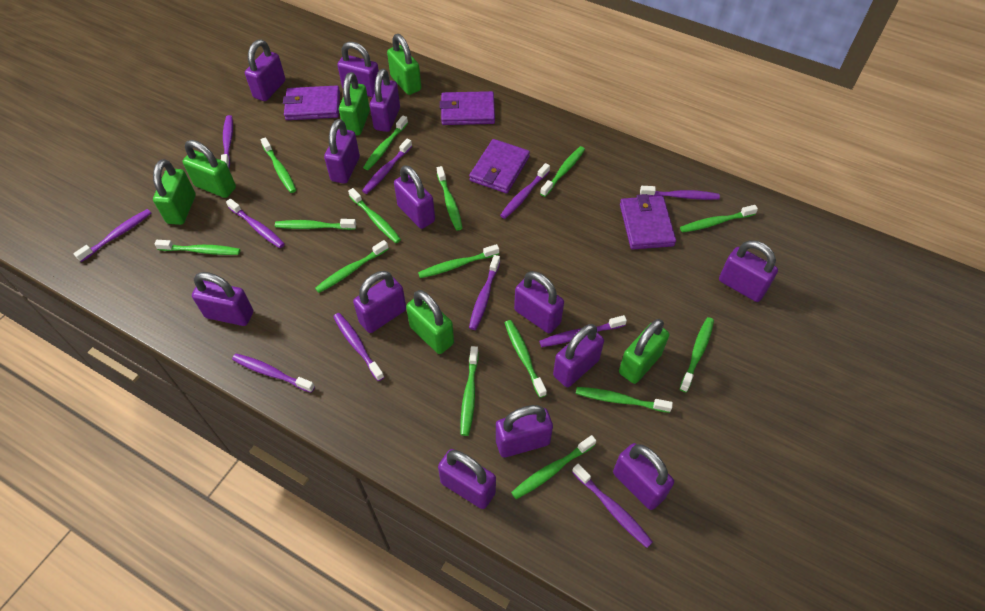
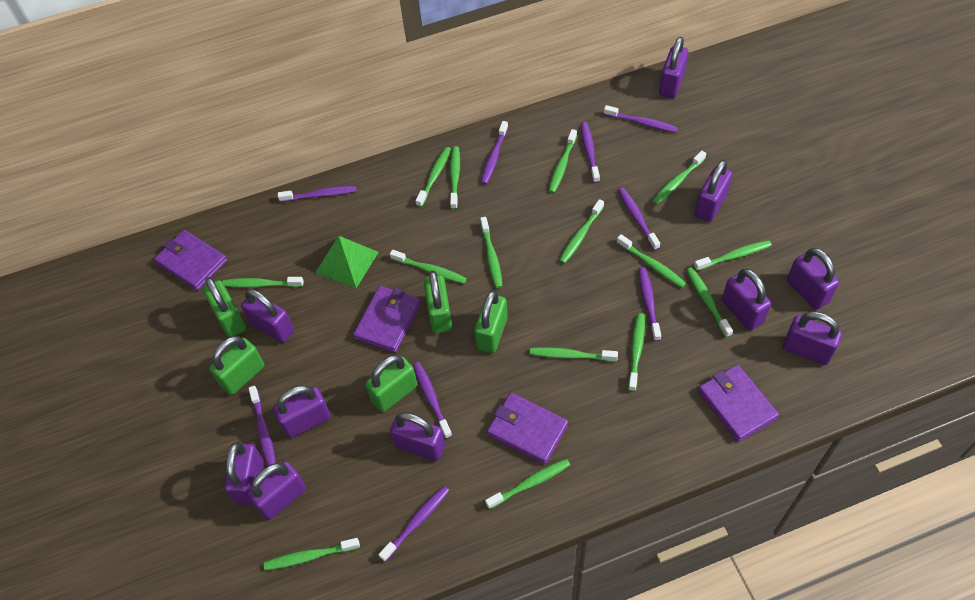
green padlock: 6 -> 5
green pyramid: 0 -> 1
purple padlock: 13 -> 10
purple toothbrush: 11 -> 9

